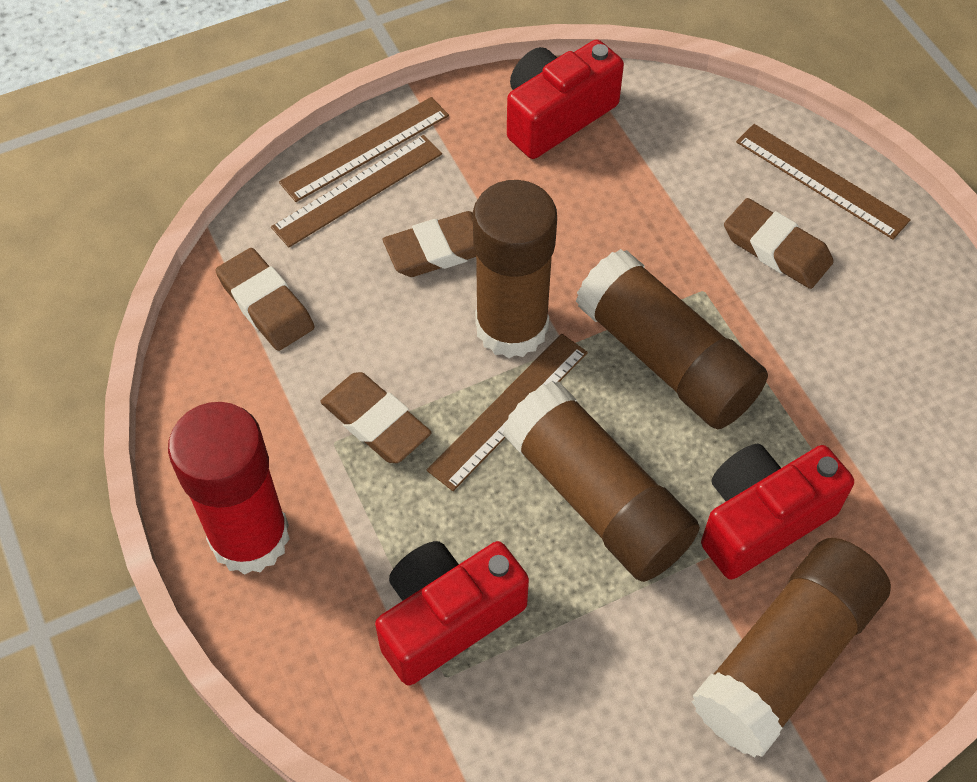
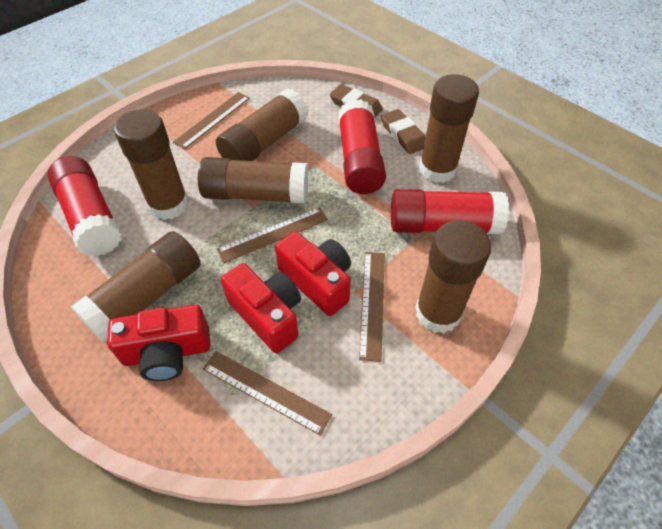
brown eraser: 4 -> 2
brown glue stick: 4 -> 6
red glue stick: 1 -> 3

